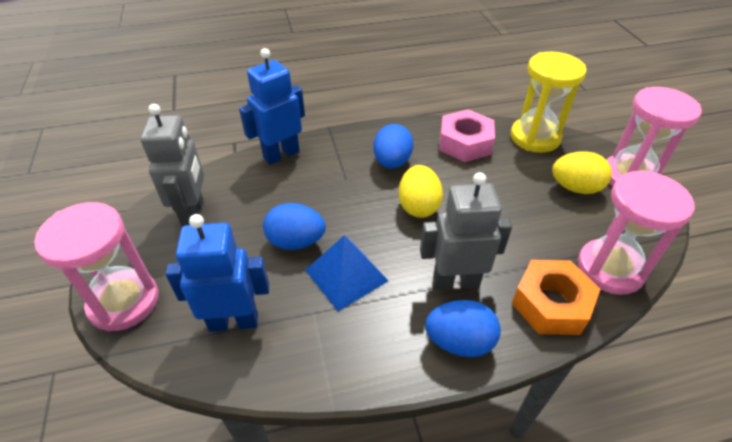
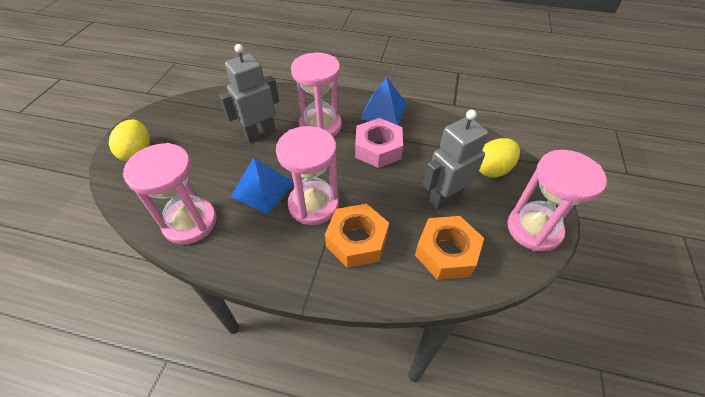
blue egg: 3 -> 0
blue pyramid: 1 -> 2
blue robot: 2 -> 0
orange nut: 1 -> 2
pink hourglass: 3 -> 4
yellow hourglass: 1 -> 0

